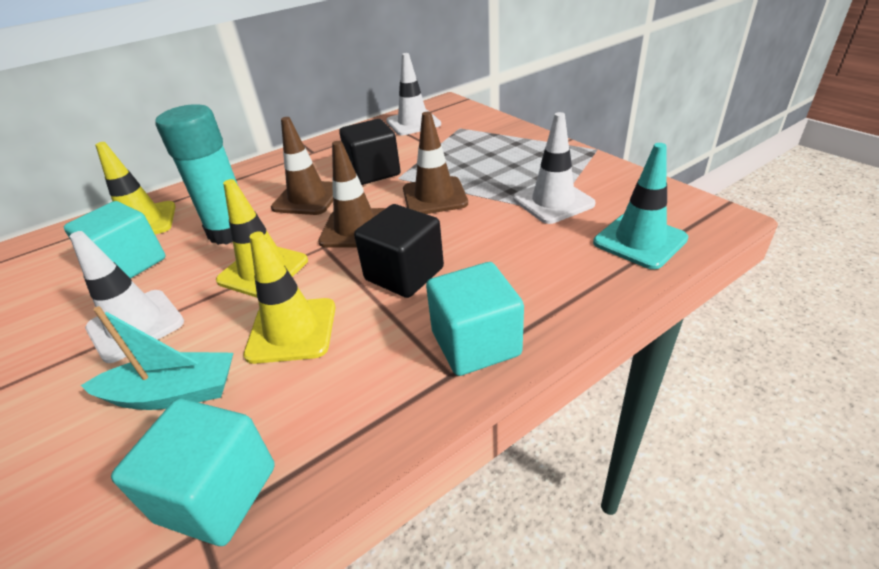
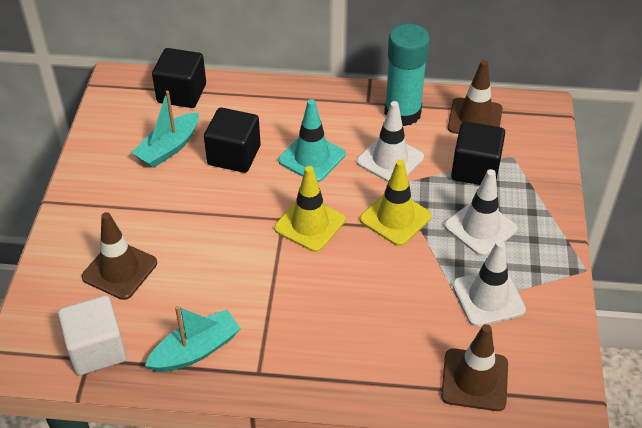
black cube: 2 -> 3
turquoise boat: 1 -> 2
turquoise cube: 3 -> 0
white cube: 0 -> 1
yellow traffic cone: 3 -> 2

